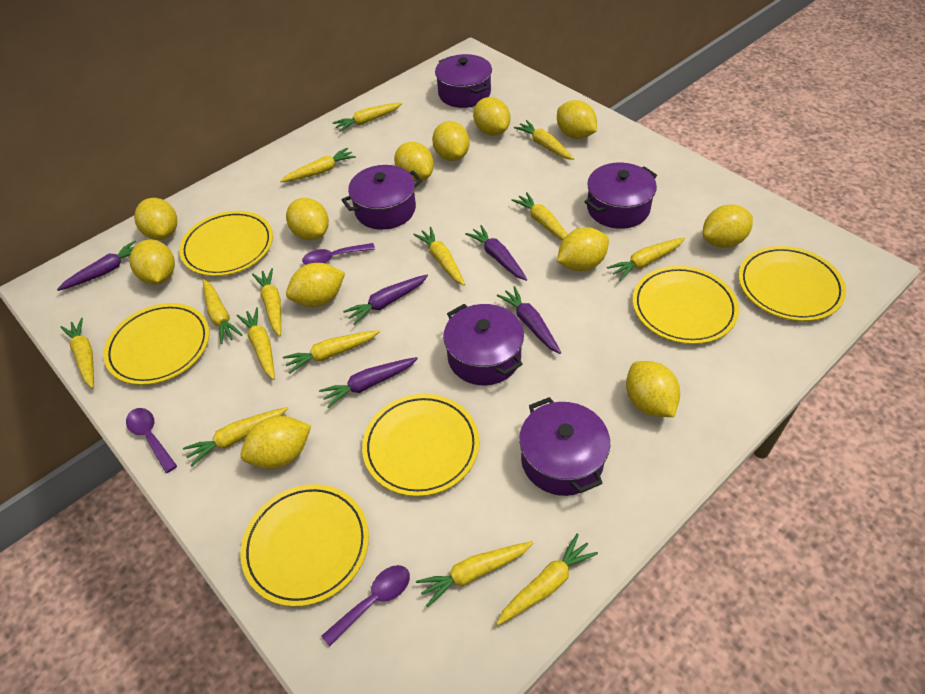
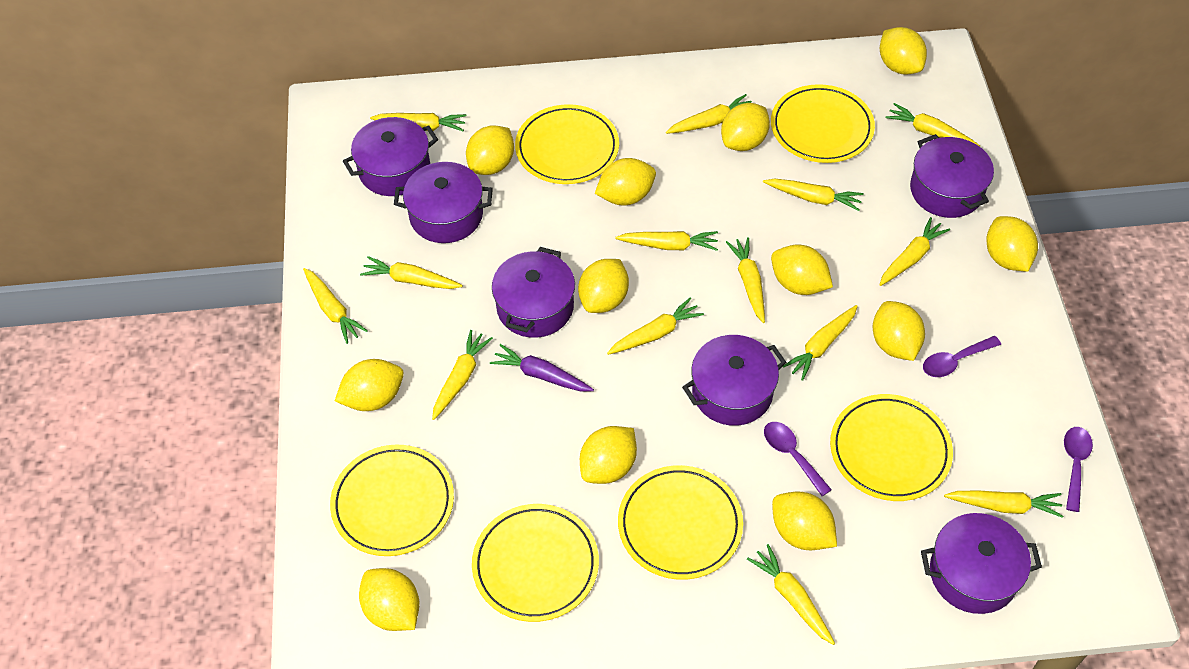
purple carrot: 5 -> 1
purple pot: 5 -> 6

